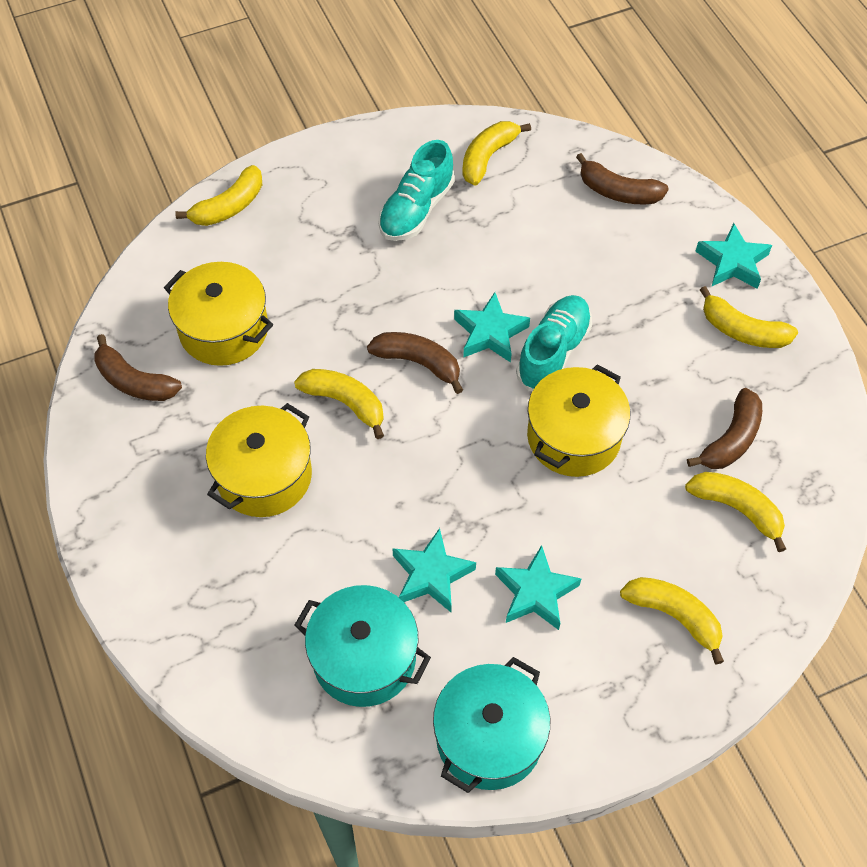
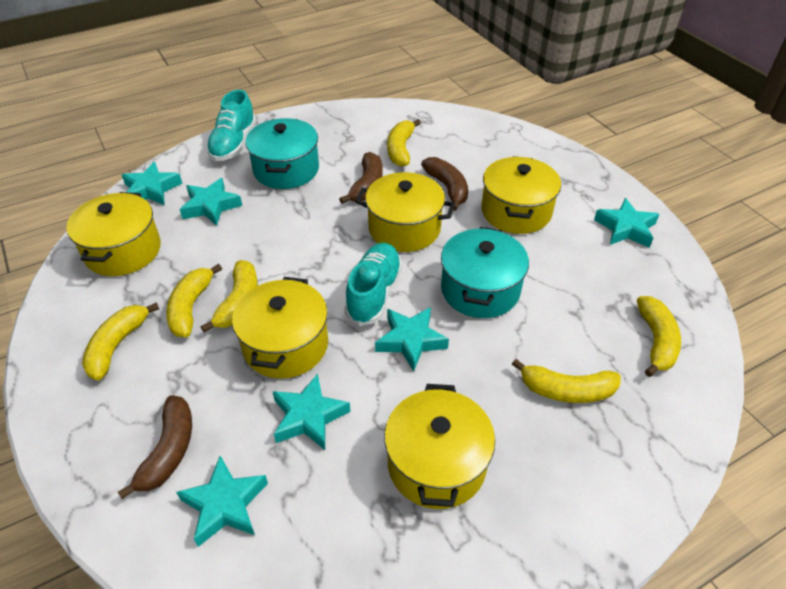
brown banana: 4 -> 3
turquoise star: 4 -> 6
yellow pot: 3 -> 5

